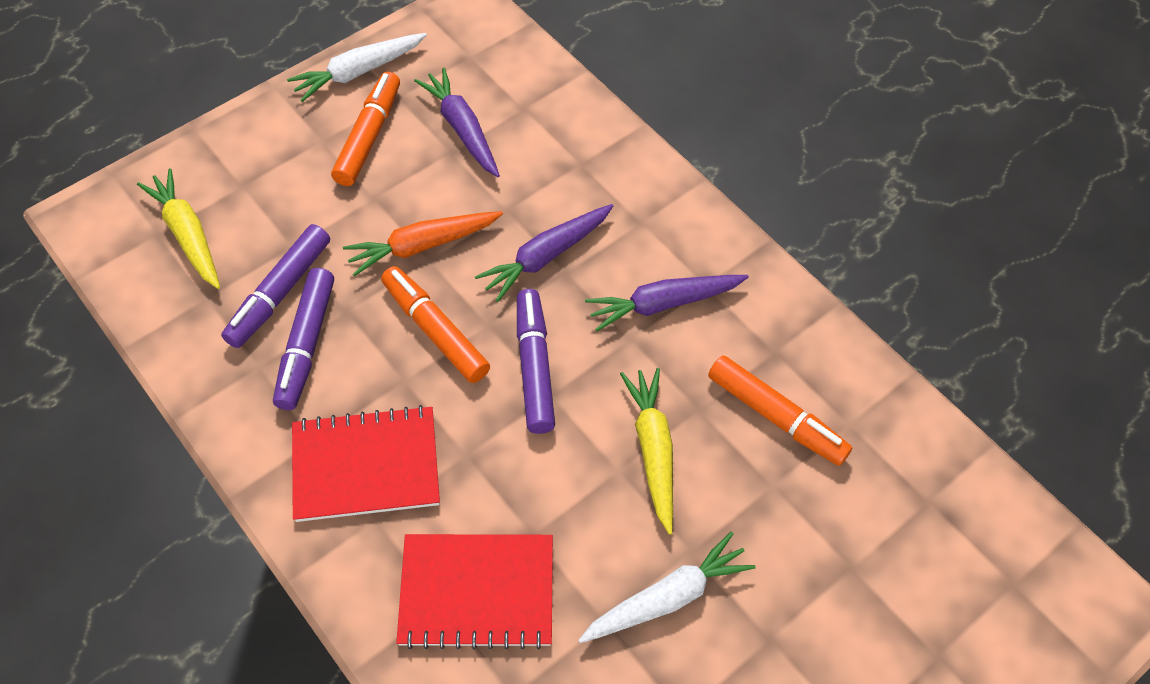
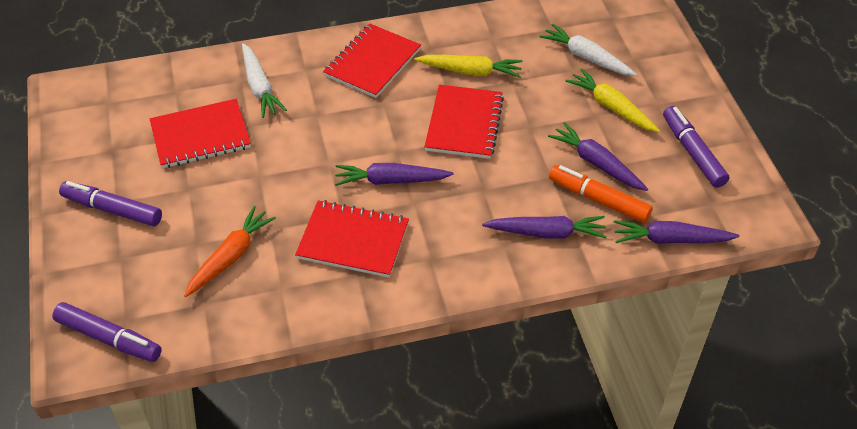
orange marker: 3 -> 1
purple carrot: 3 -> 4
red notebook: 2 -> 4

